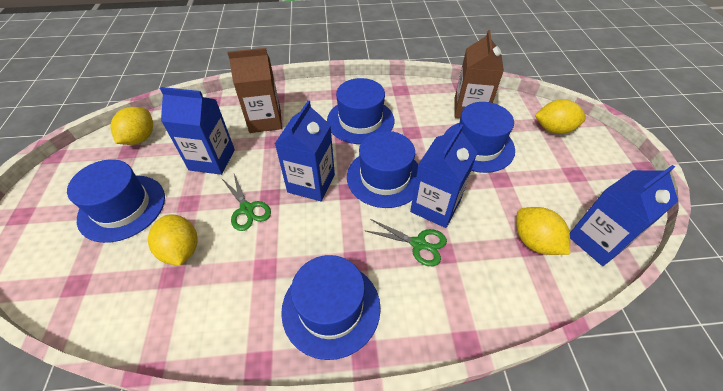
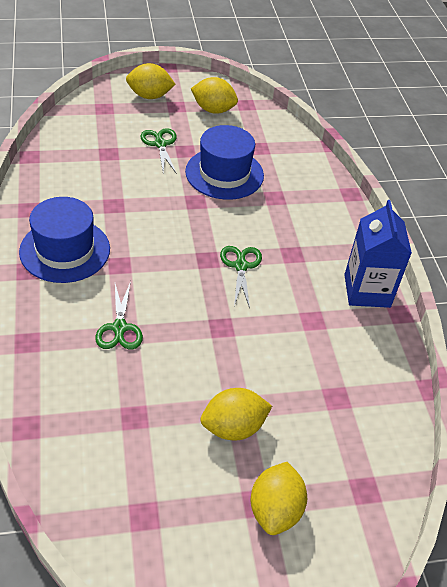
blue carton: 4 -> 1
blue hat: 5 -> 2
brown carton: 2 -> 0
green scissors: 2 -> 3

